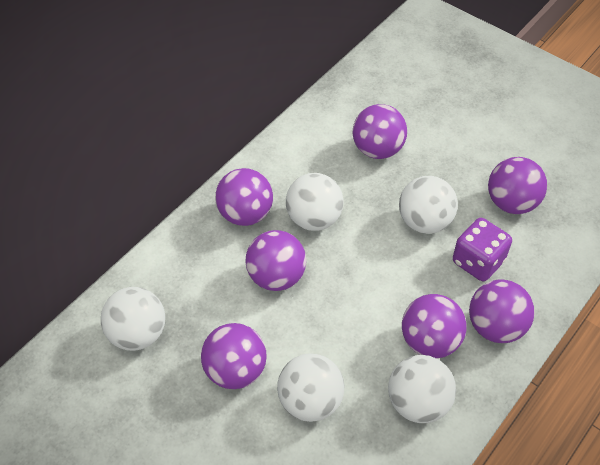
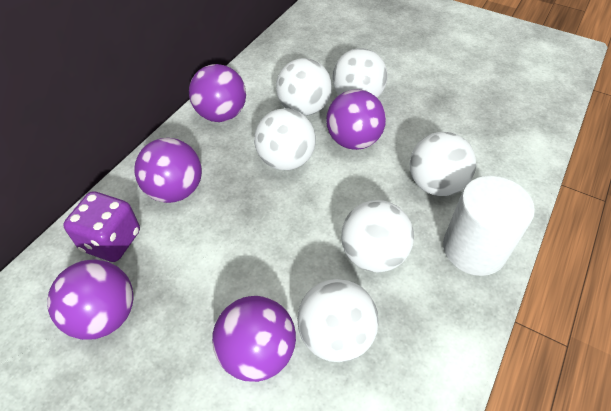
purple ball: 7 -> 5
white ball: 5 -> 6
white cylinder: 0 -> 1

